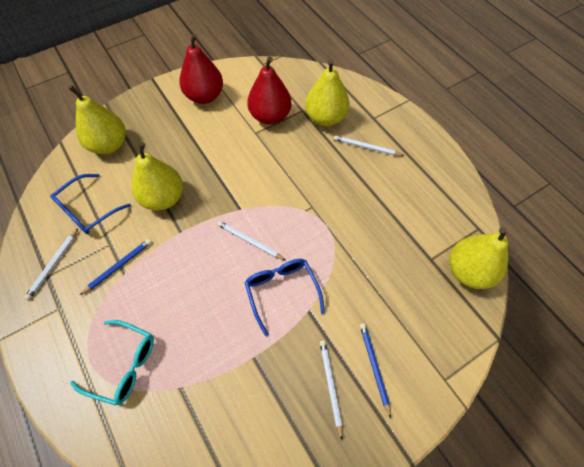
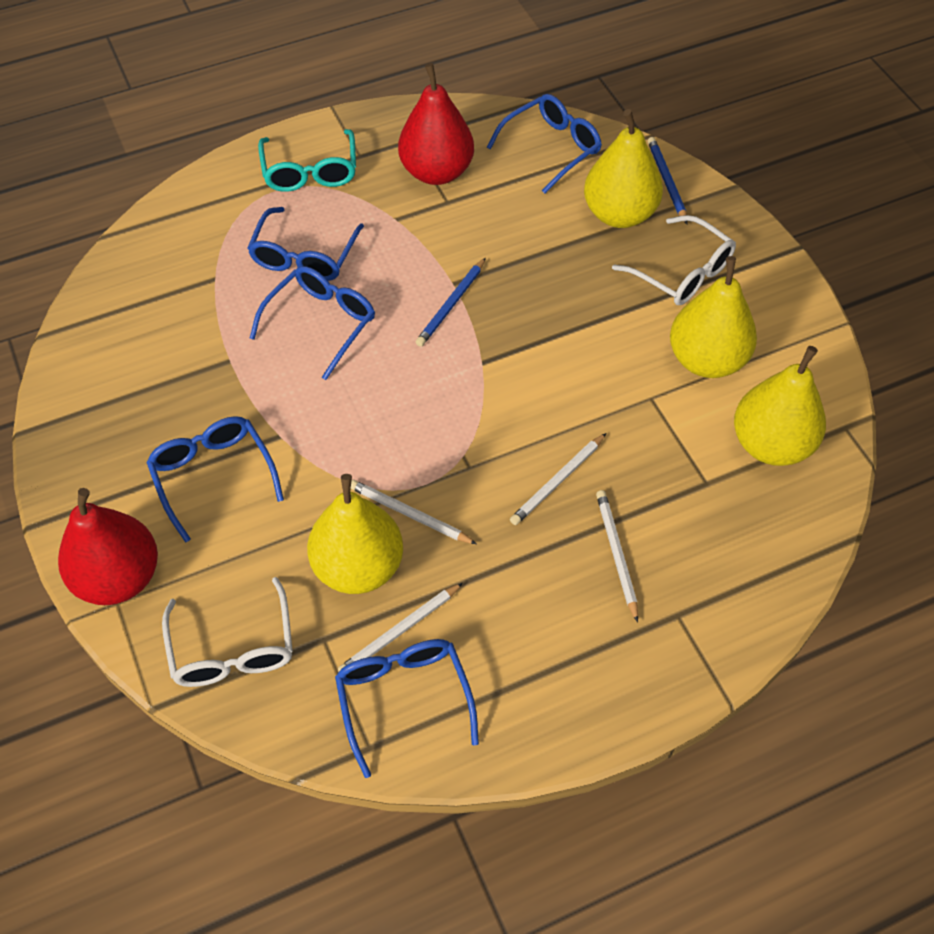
blue glasses: 2 -> 5
white glasses: 0 -> 2

